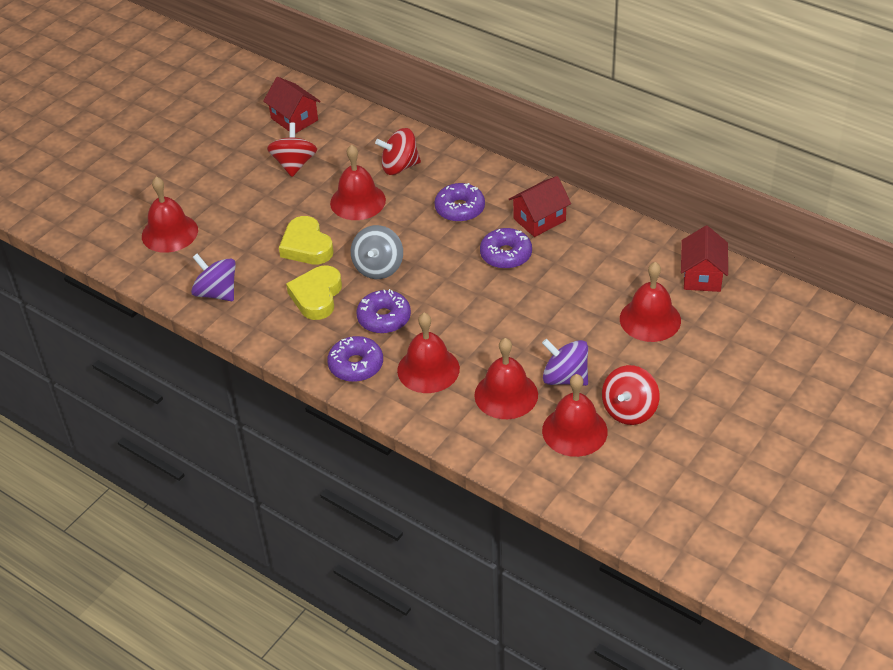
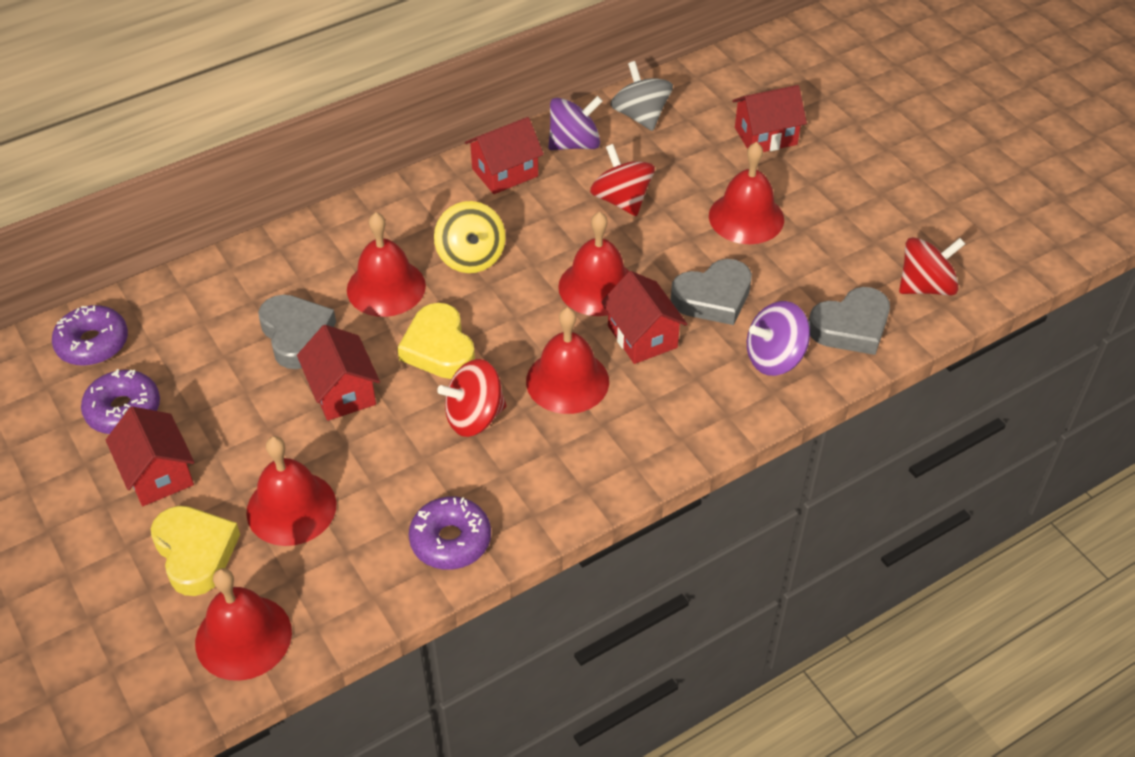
grey heart: 0 -> 3
purple donut: 4 -> 3
red house: 3 -> 5
yellow spinning top: 0 -> 1

